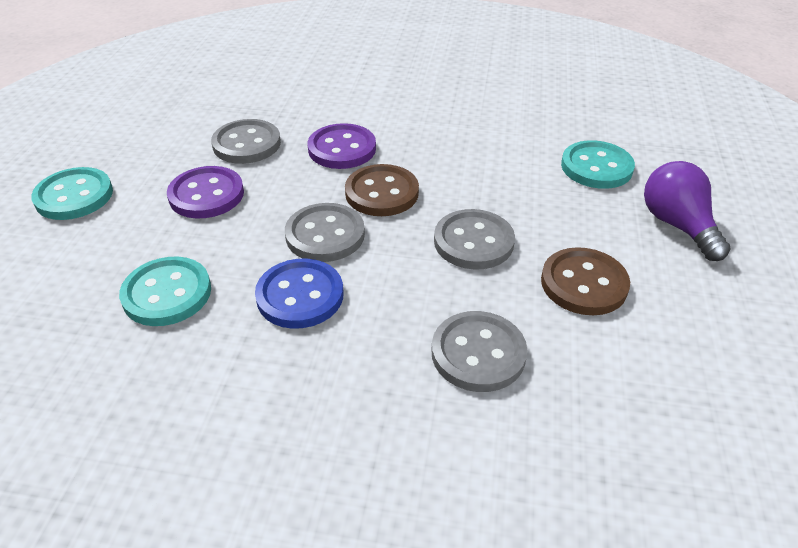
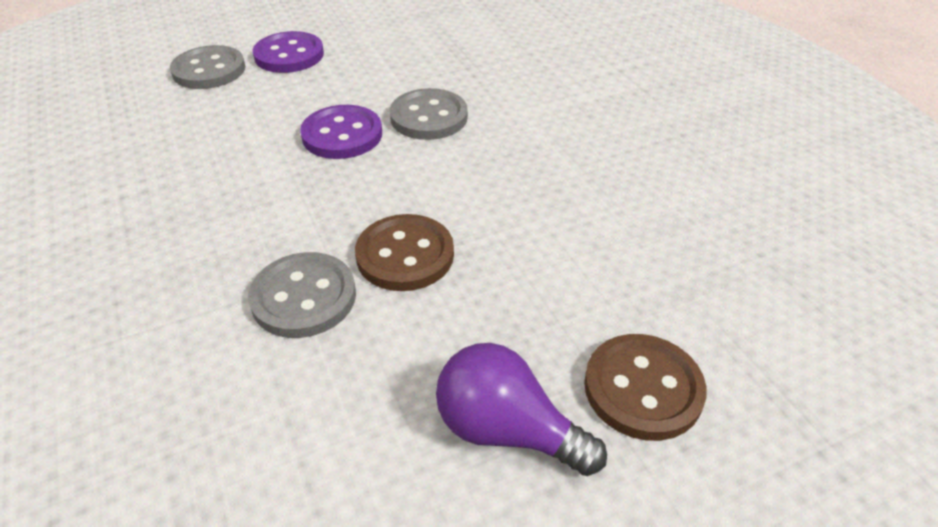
blue button: 1 -> 0
grey button: 4 -> 3
turquoise button: 3 -> 0

